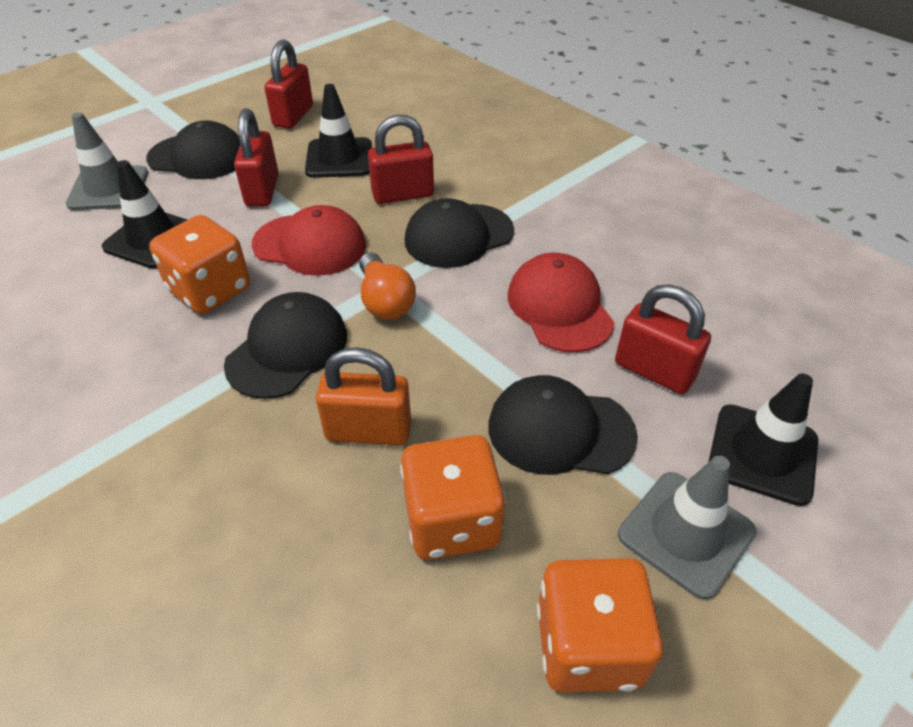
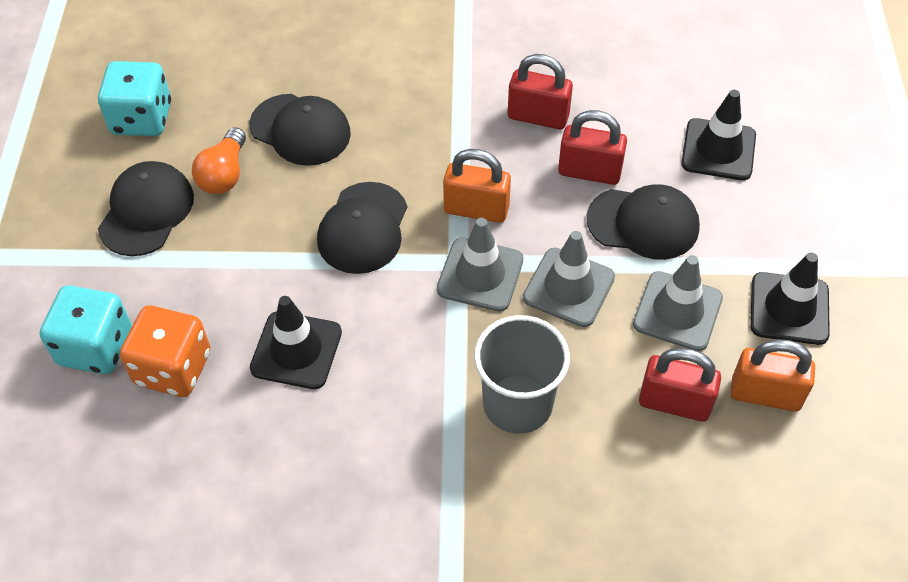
grey cup: 0 -> 1
grey traffic cone: 2 -> 3
orange dice: 3 -> 1
orange padlock: 1 -> 2
red cap: 2 -> 0
red padlock: 4 -> 3
turquoise dice: 0 -> 2

